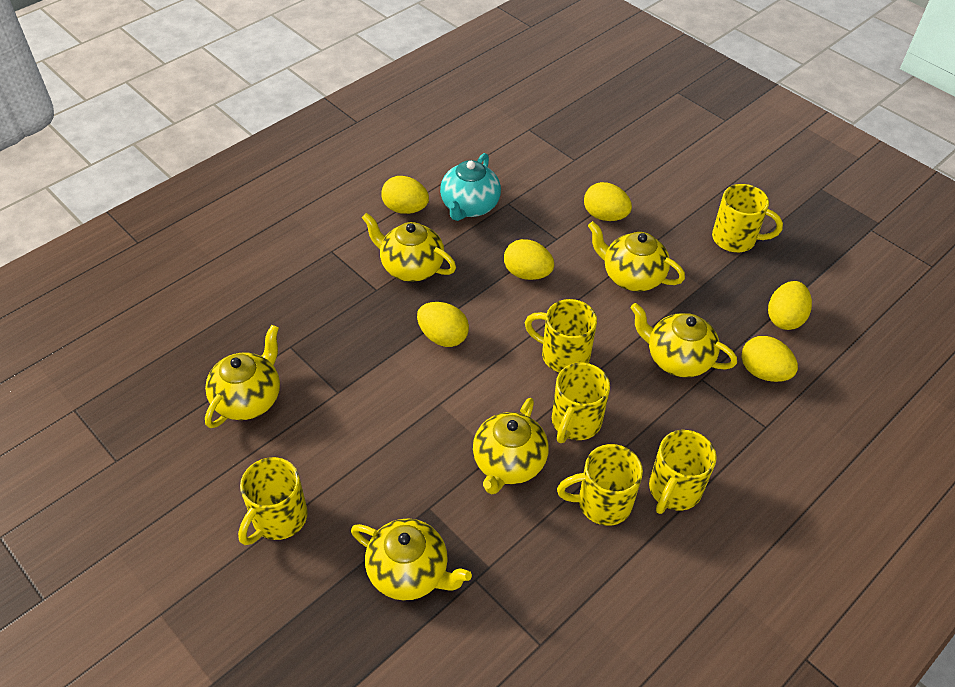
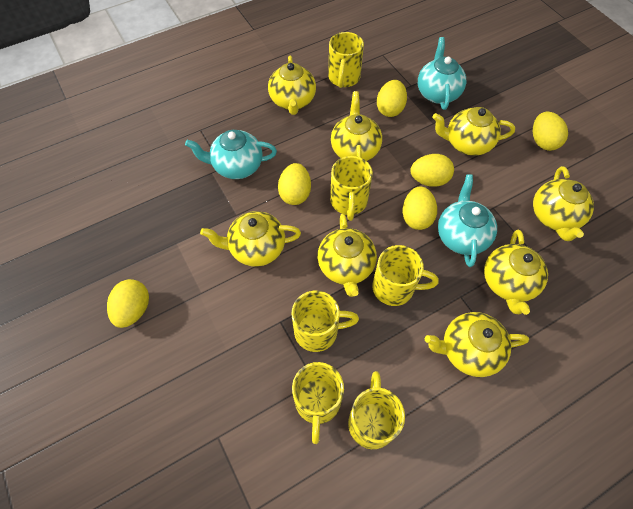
turquoise teapot: 1 -> 3
yellow teapot: 6 -> 8

